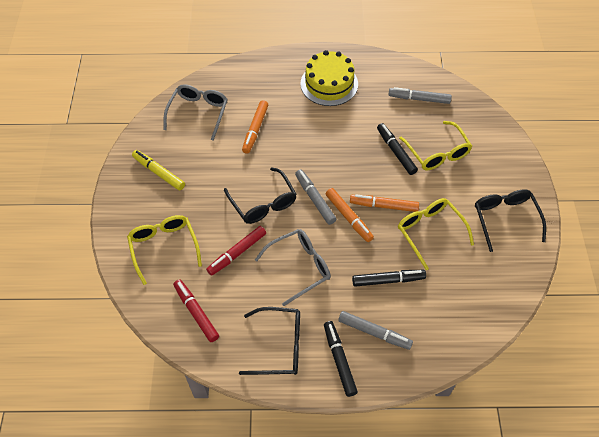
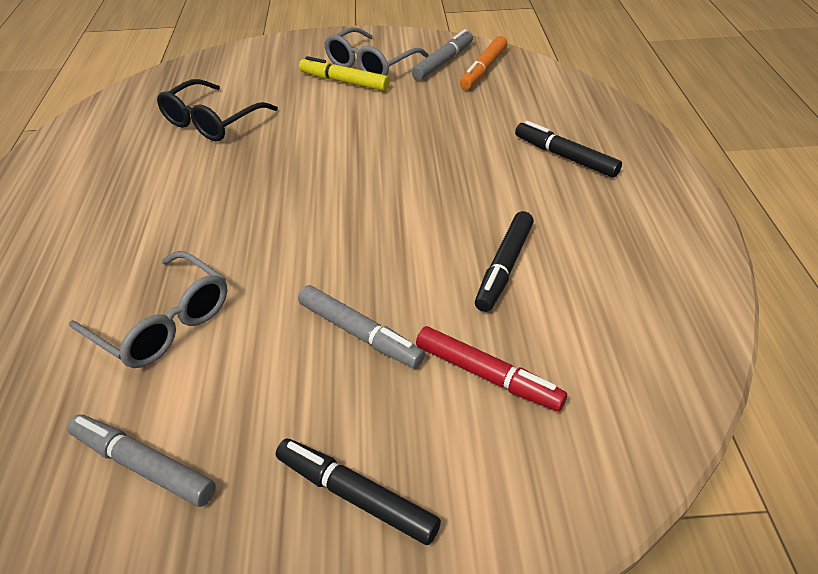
black glasses: 3 -> 1
orange marker: 3 -> 1
red marker: 2 -> 1
yellow cake: 1 -> 0
yellow glasses: 3 -> 0

